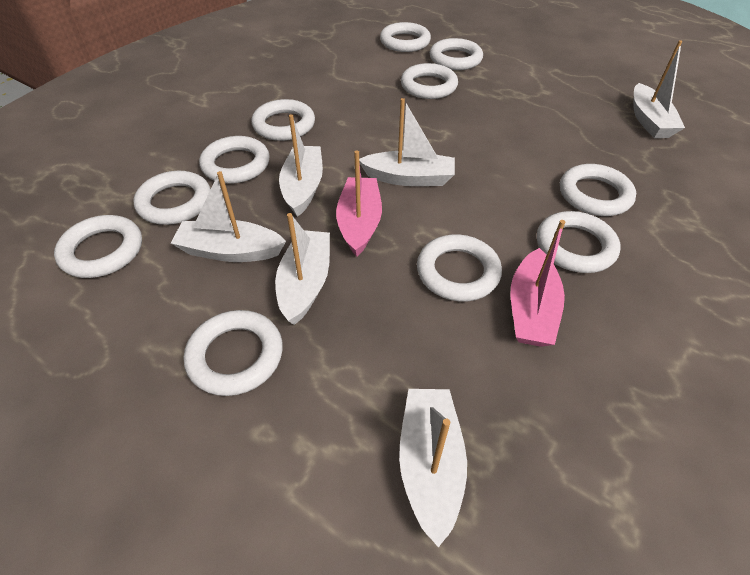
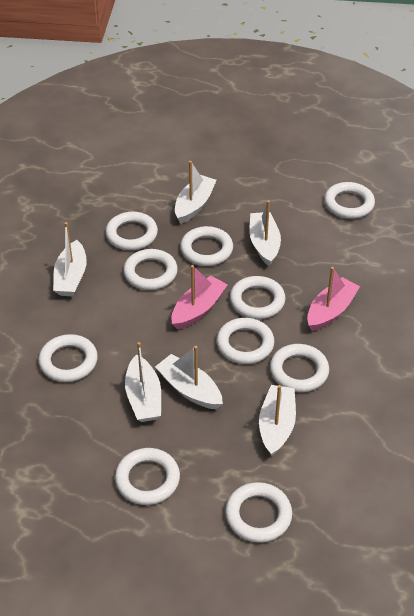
white ring: 11 -> 10

